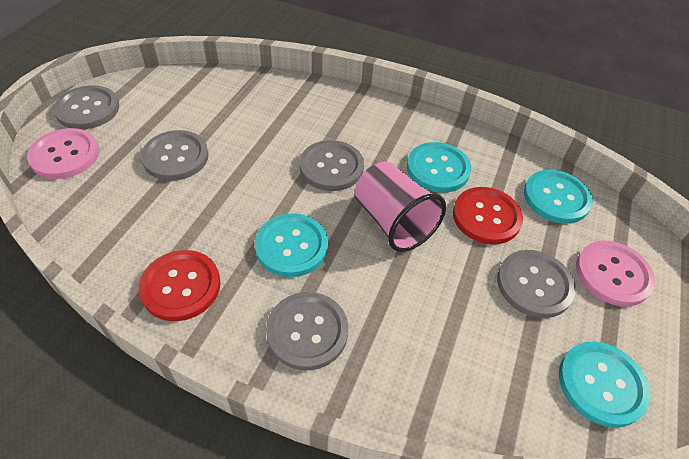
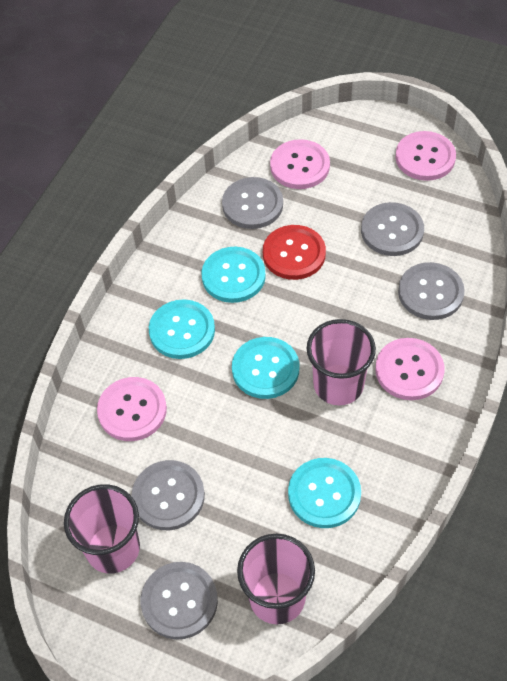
pink button: 2 -> 4
pink cup: 1 -> 3
red button: 2 -> 1

